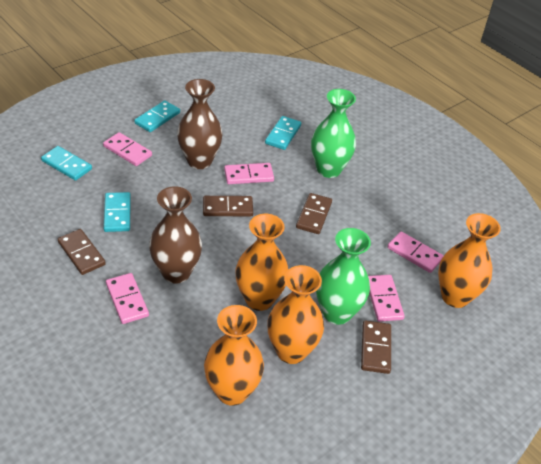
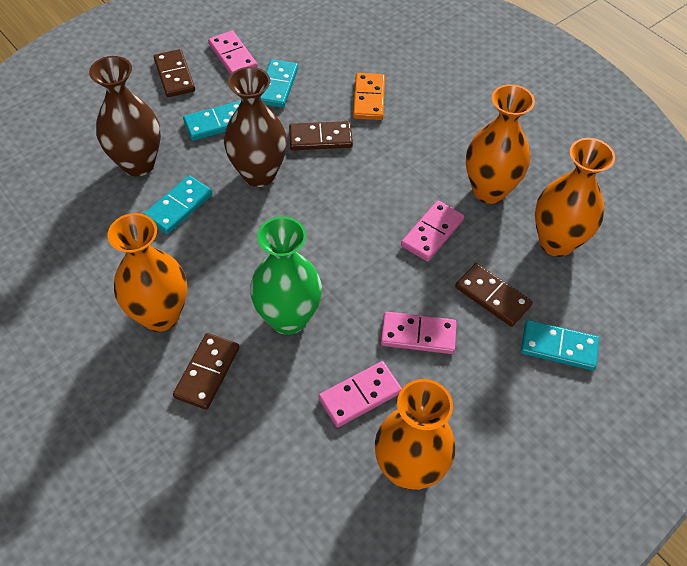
green vase: 2 -> 1
orange domino: 0 -> 1
pink domino: 5 -> 4

